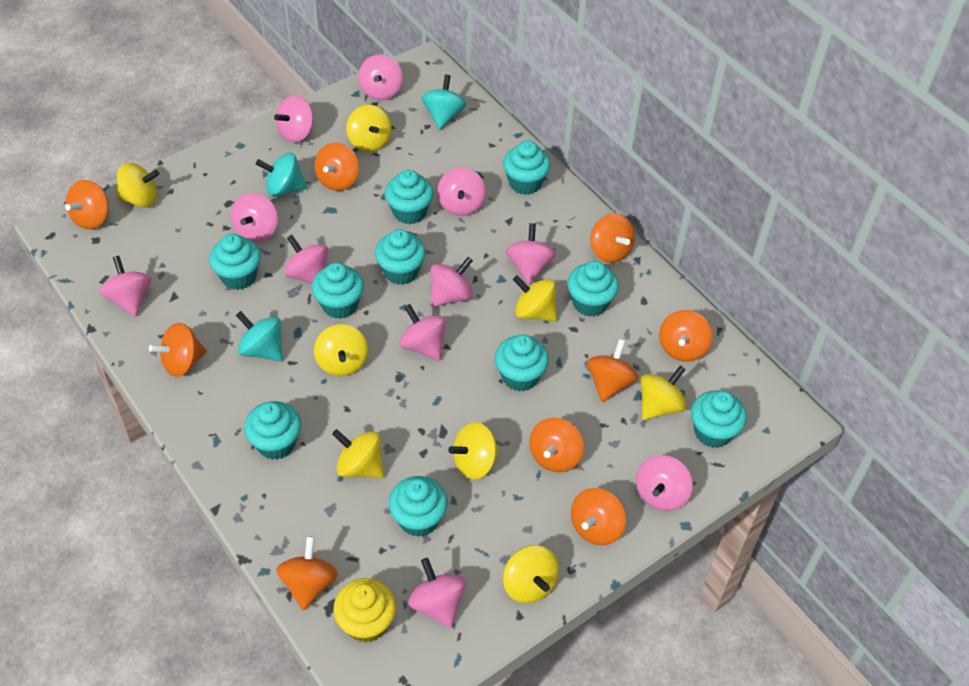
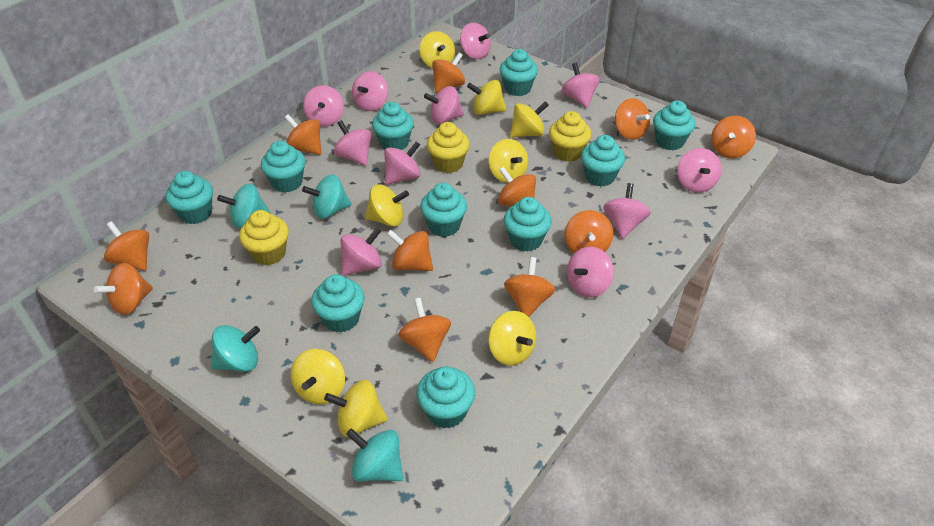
orange spinning top: 9 -> 11
turquoise spinning top: 3 -> 4
yellow cupcake: 1 -> 3

